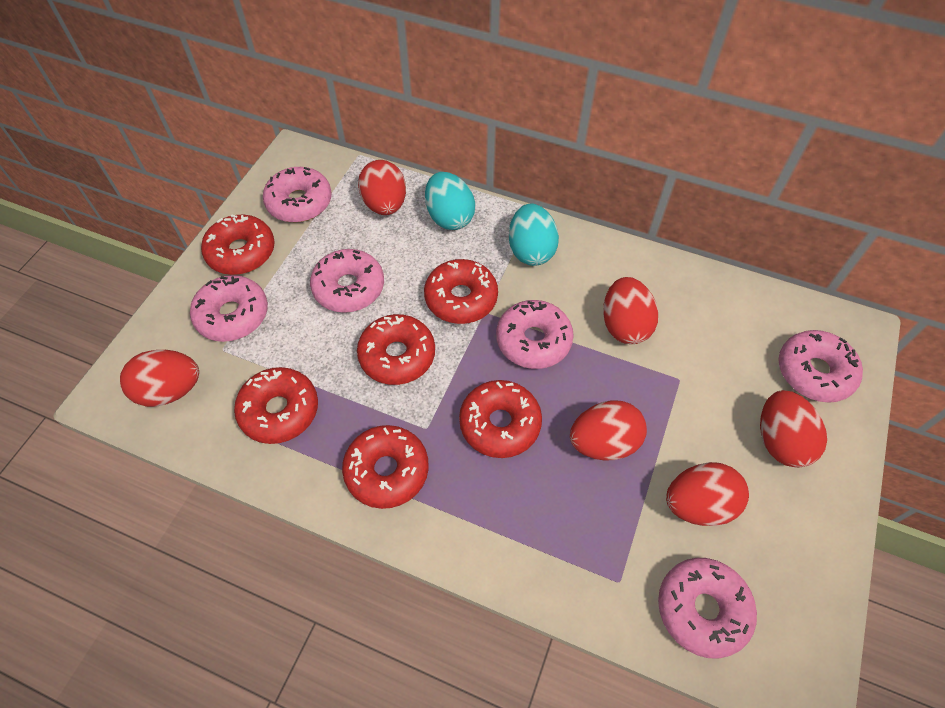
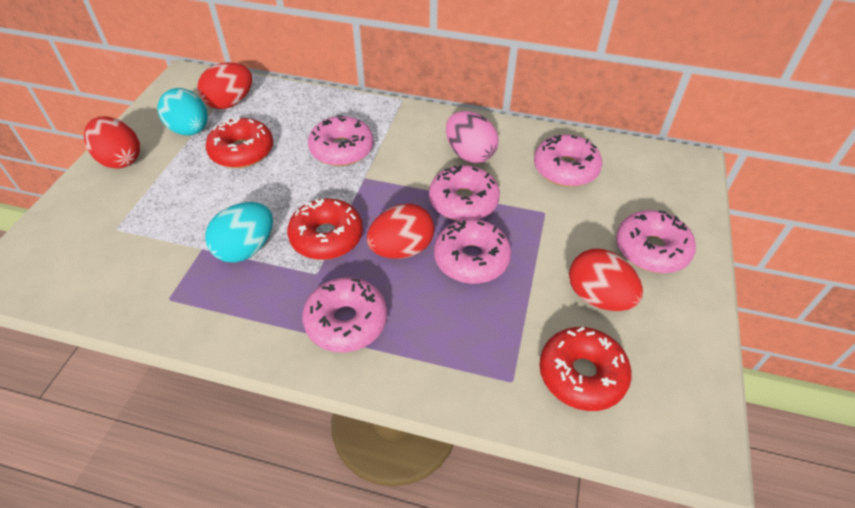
pink egg: 0 -> 1
red donut: 6 -> 3
red egg: 6 -> 4

